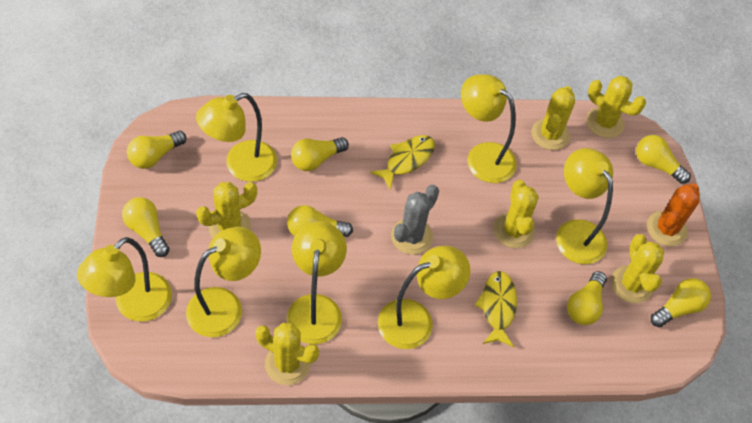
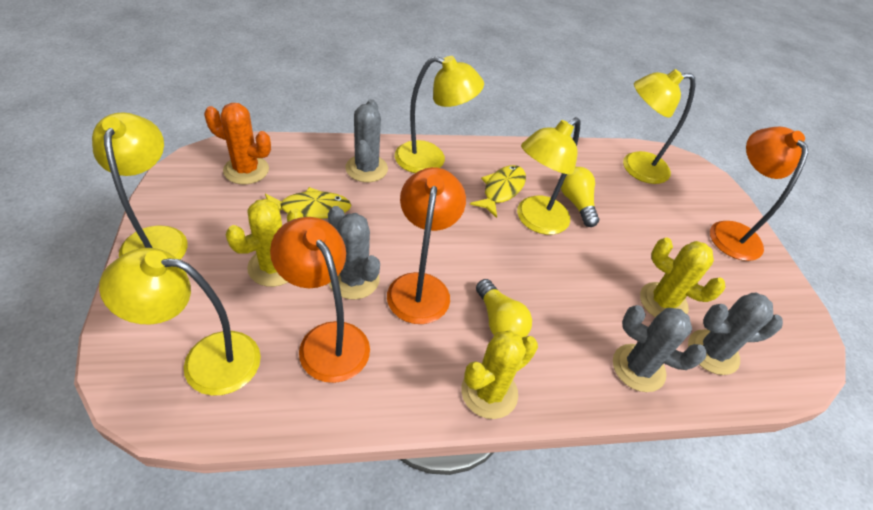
grey cactus: 1 -> 4
orange lamp: 0 -> 3
yellow cactus: 6 -> 3
yellow lamp: 7 -> 5
yellow light bulb: 7 -> 2

